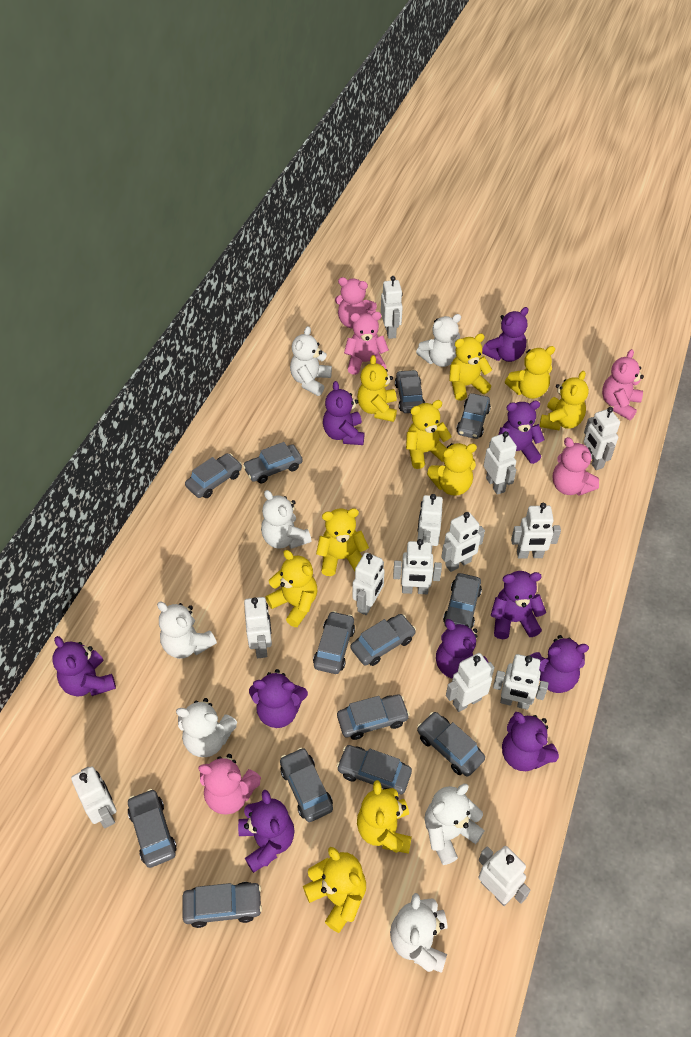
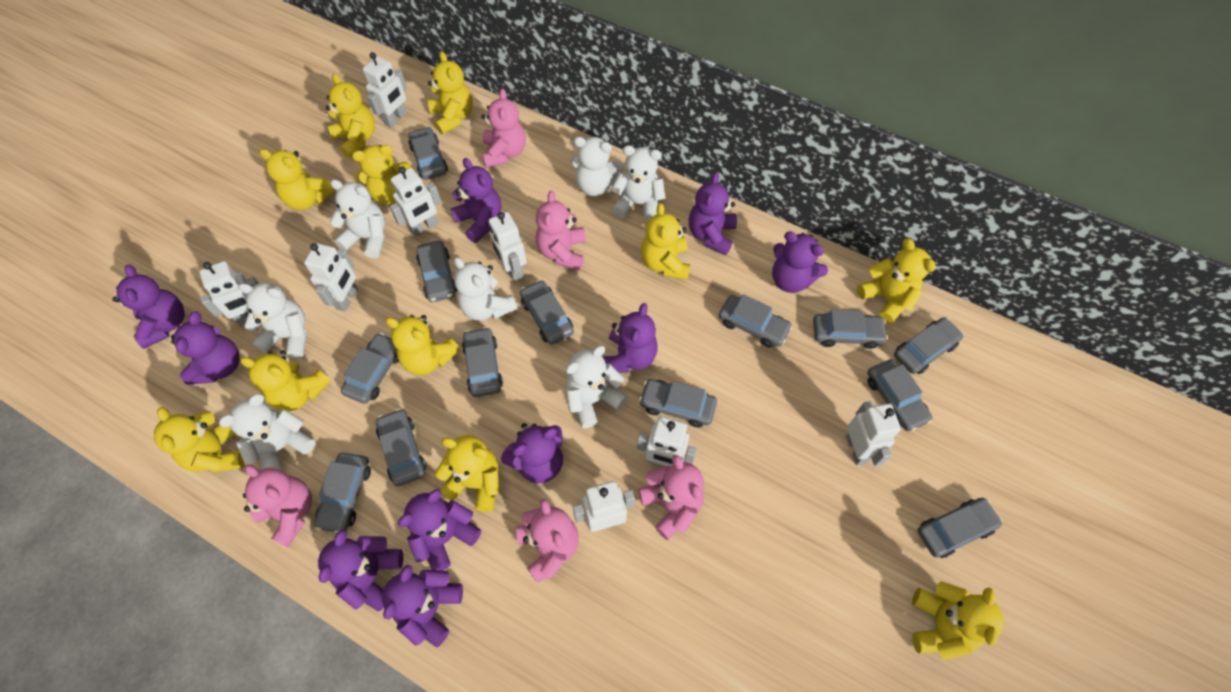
white robot: 13 -> 8
yellow teddy bear: 10 -> 11

